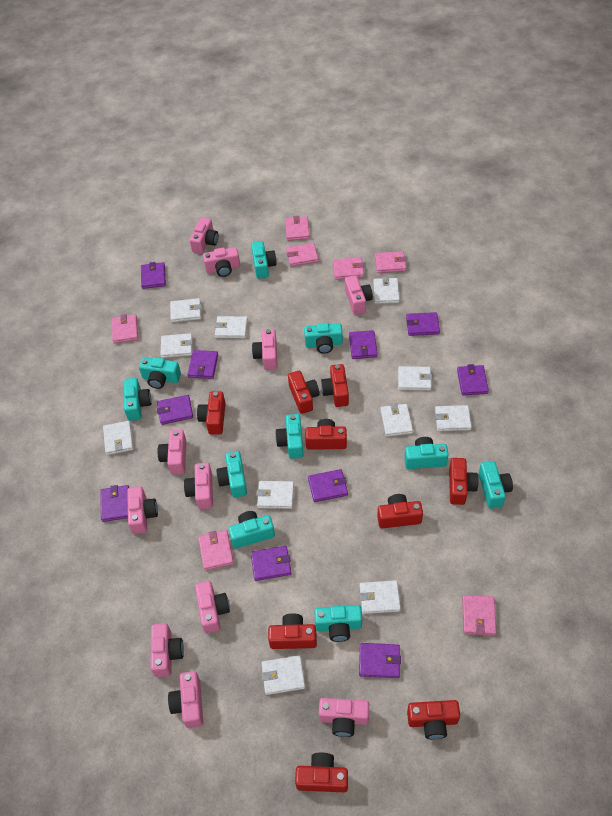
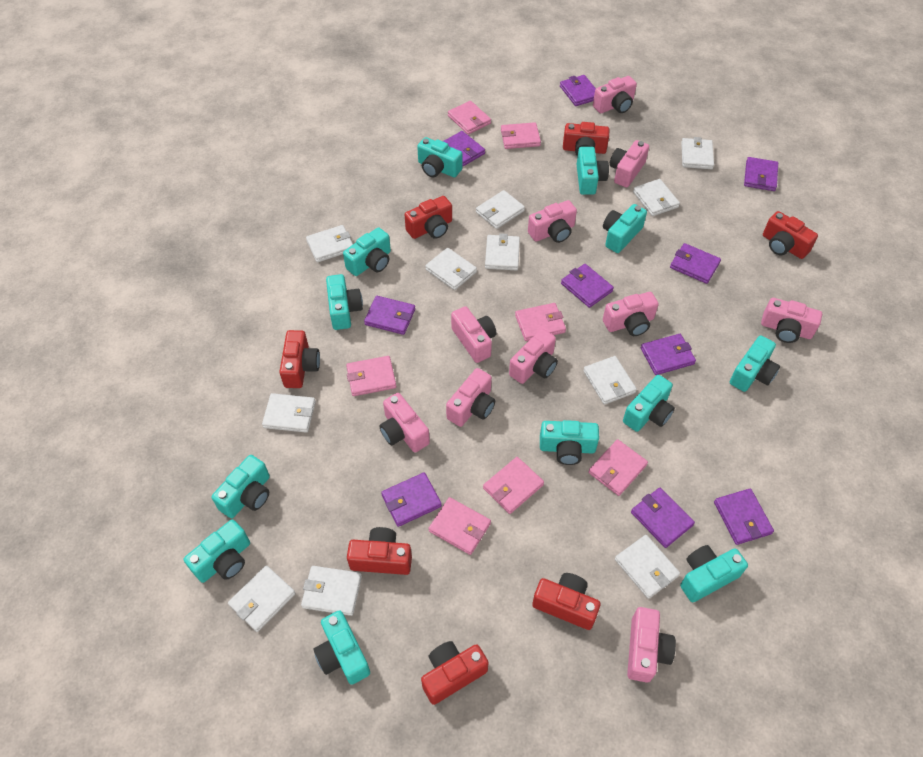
pink camera: 11 -> 10
red camera: 9 -> 7
turquoise camera: 10 -> 12

